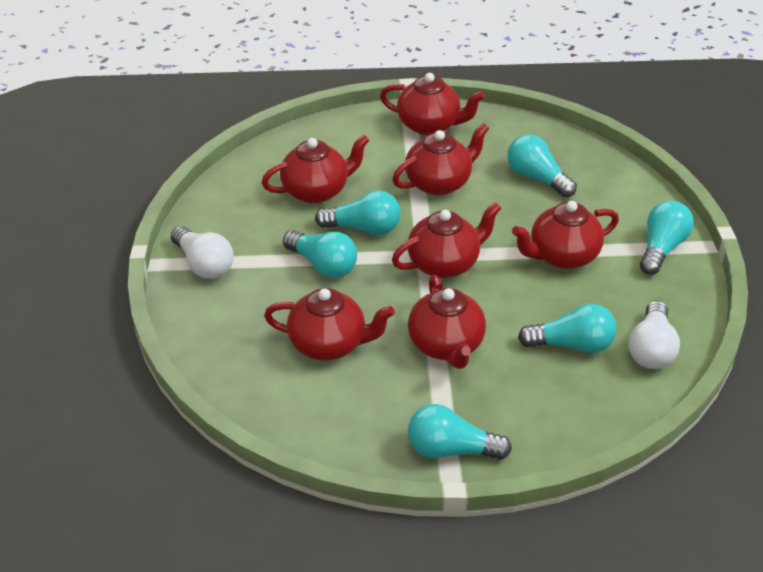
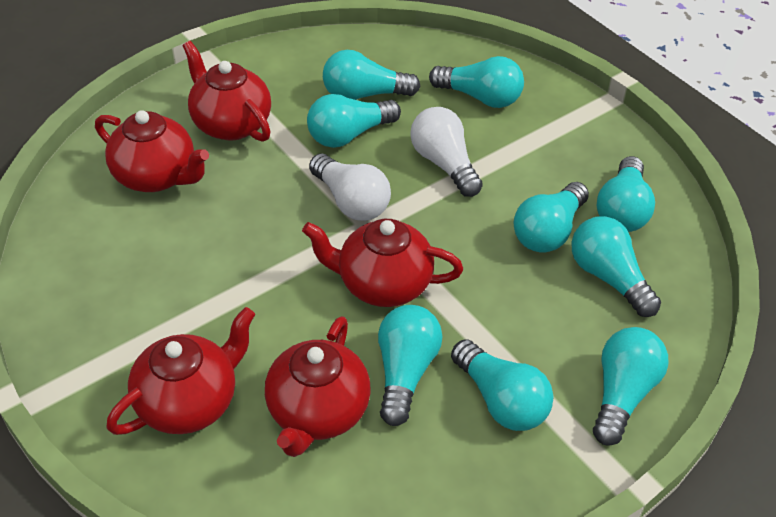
red teapot: 7 -> 5
turquoise light bulb: 6 -> 9

